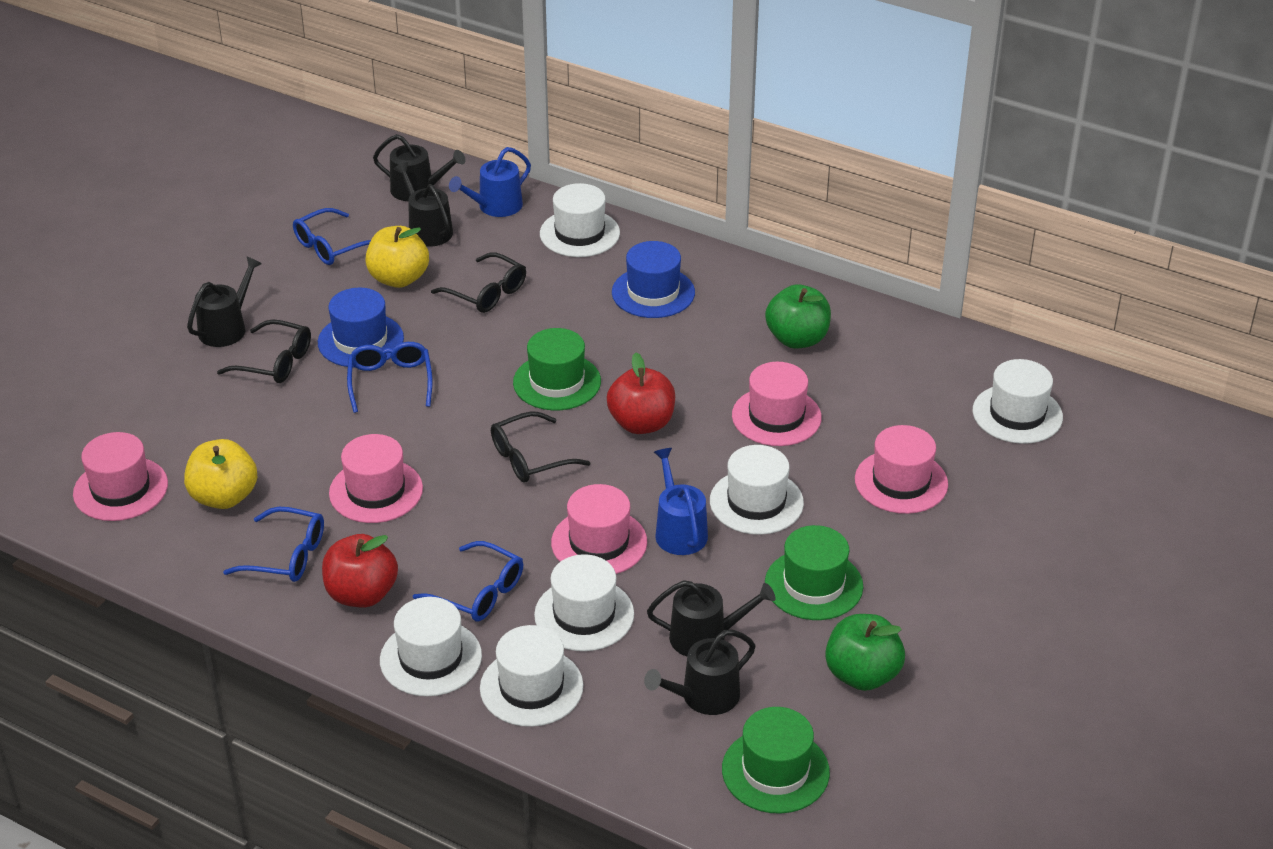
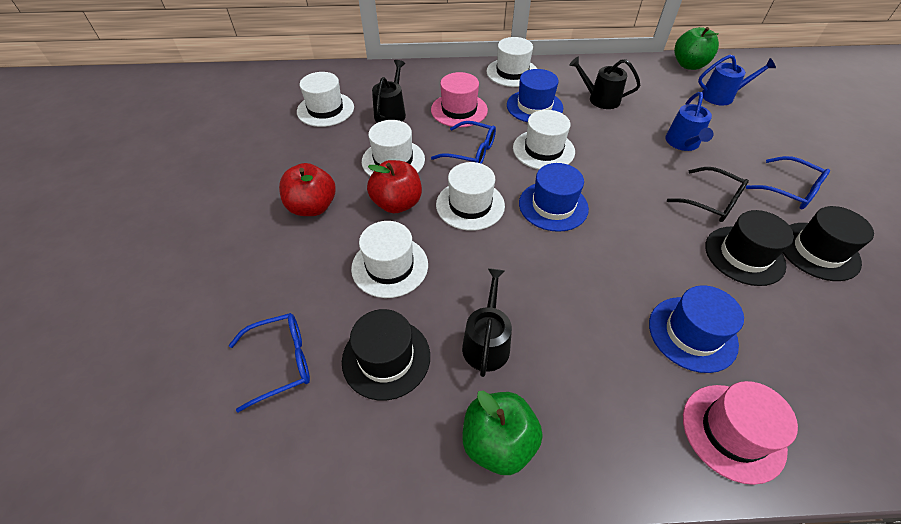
black glasses: 3 -> 1
black hat: 0 -> 3
black watering can: 5 -> 3
blue glasses: 4 -> 3
blue hat: 2 -> 3
green hat: 3 -> 0
pink hat: 5 -> 2
yellow apple: 2 -> 0

